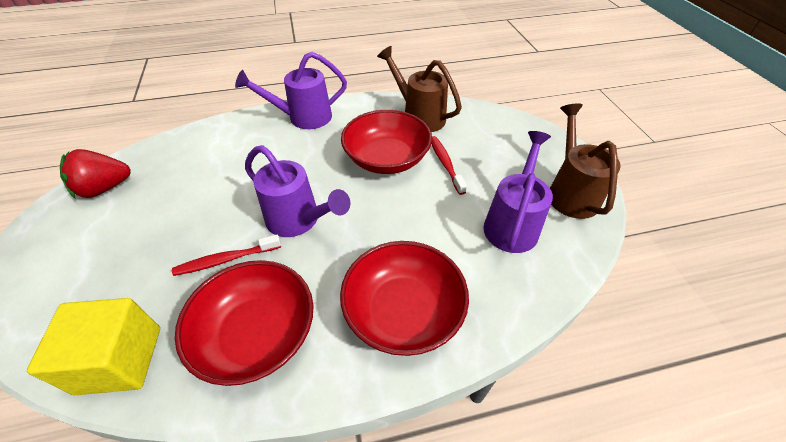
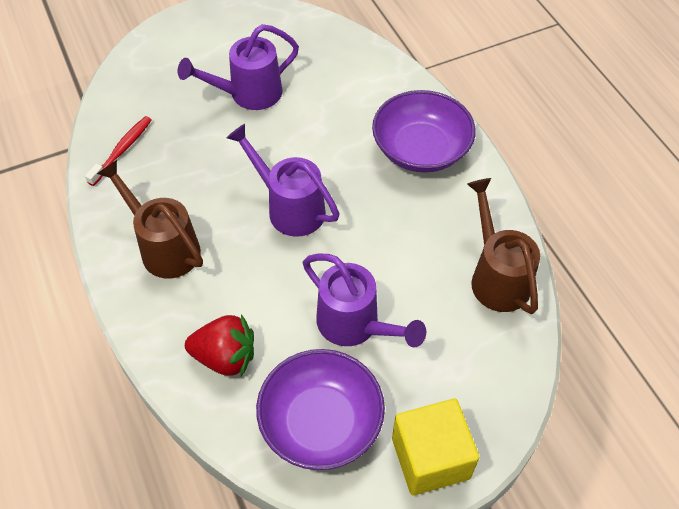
purple bowl: 0 -> 2
red bowl: 3 -> 0
red toothbrush: 2 -> 1

